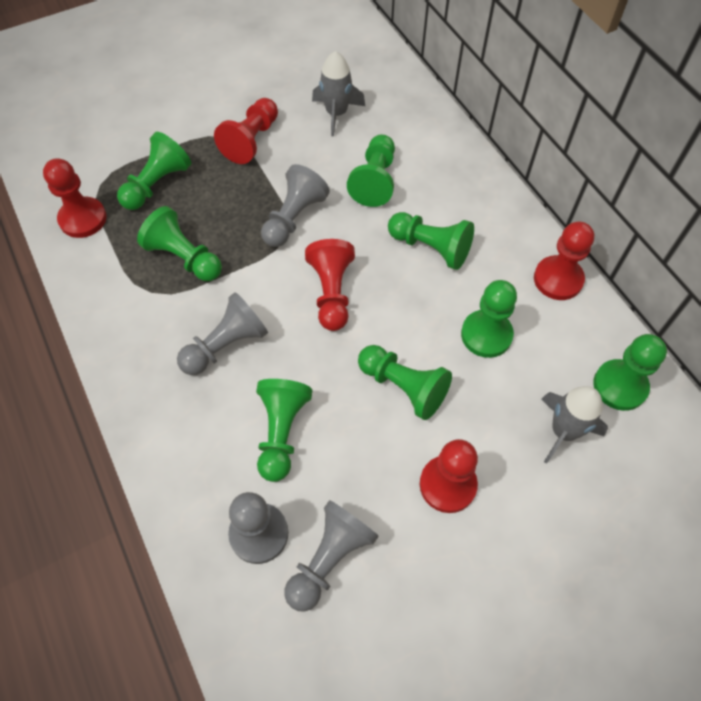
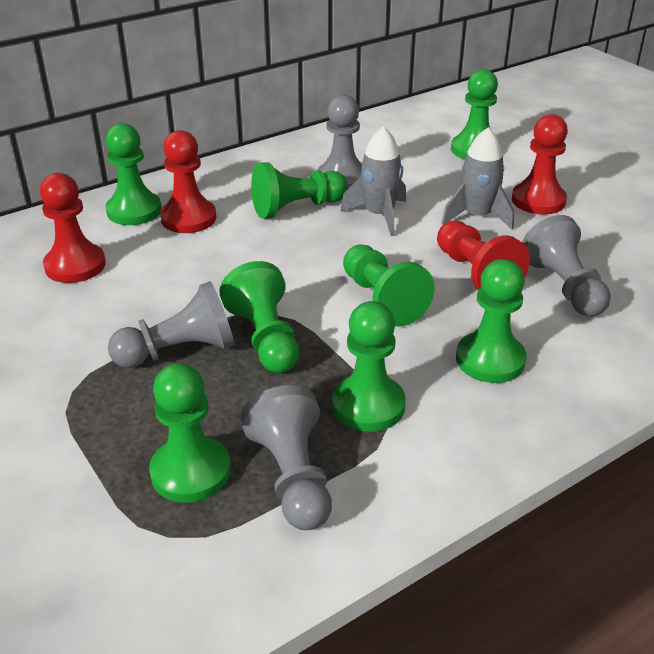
red pawn: 5 -> 4

